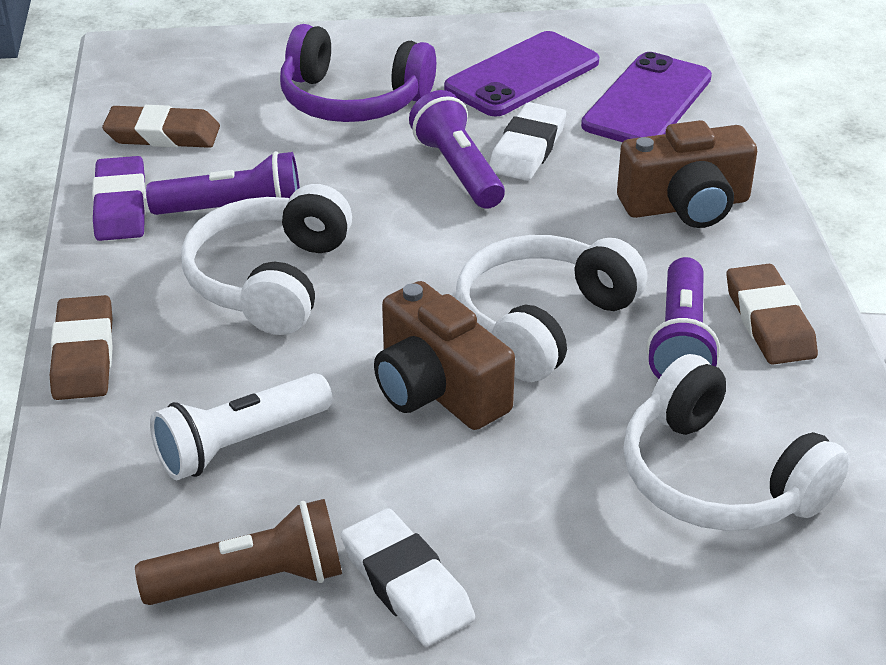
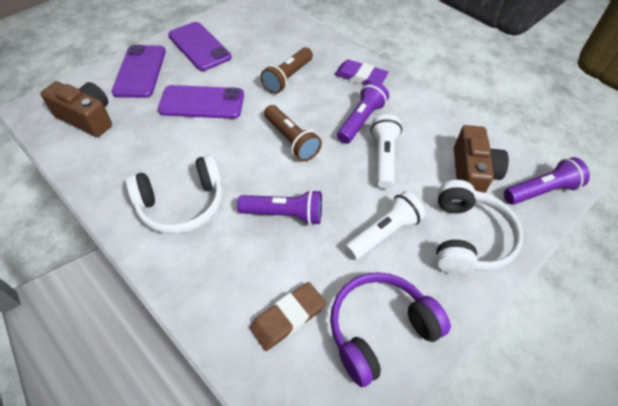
brown eraser: 3 -> 1
brown flashlight: 1 -> 2
purple phone: 2 -> 3
white eraser: 2 -> 0
white flashlight: 1 -> 2
white headphones: 3 -> 2

